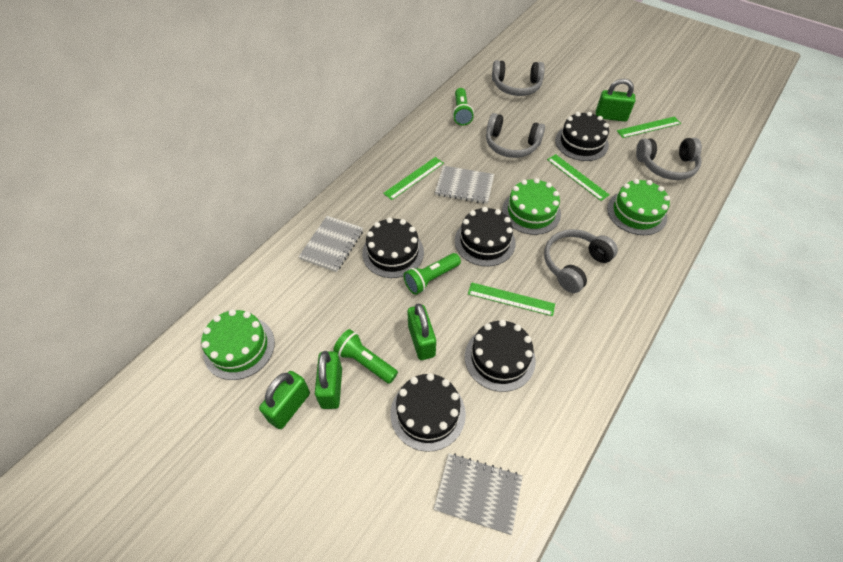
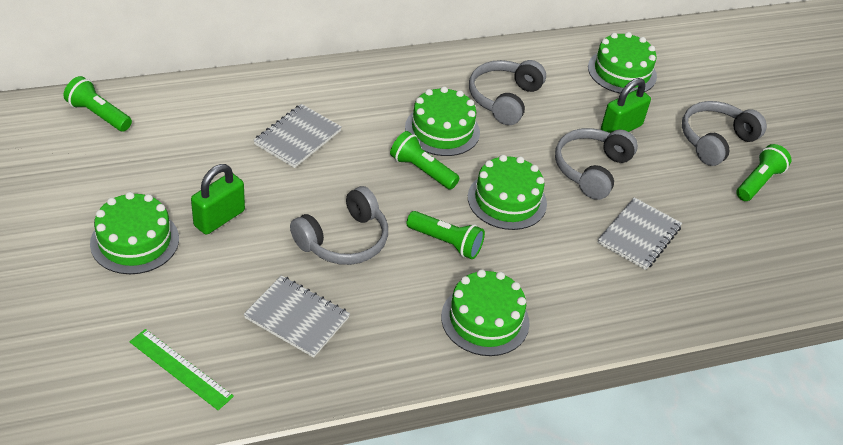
black cake: 5 -> 0
green cake: 3 -> 5
green flashlight: 3 -> 4
green padlock: 4 -> 2
green ruler: 4 -> 1

